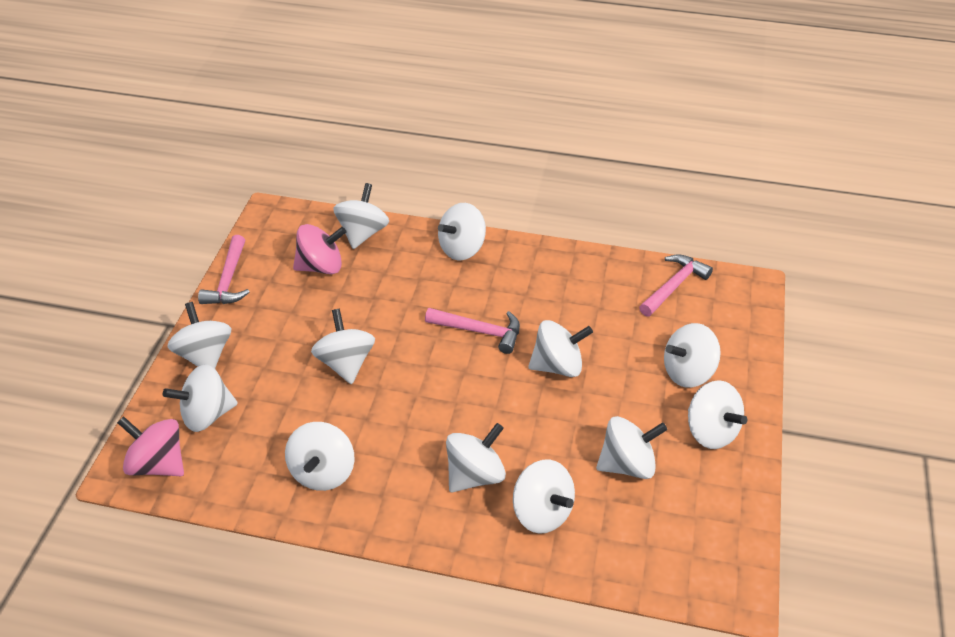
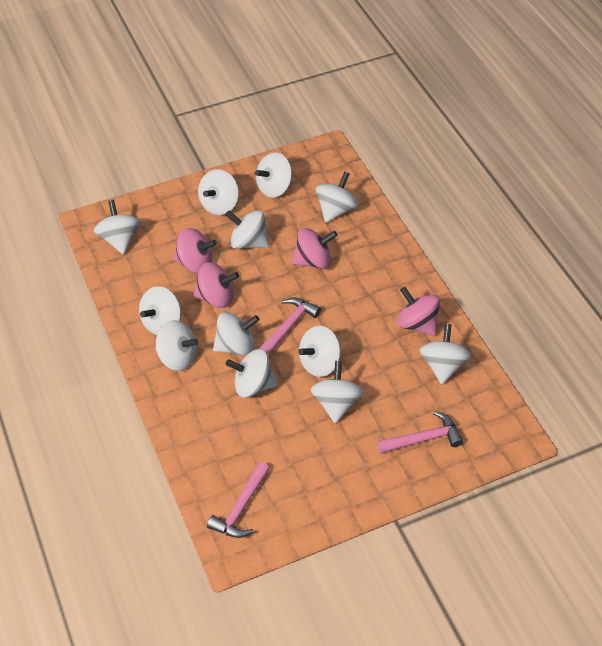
pink spinning top: 2 -> 4

